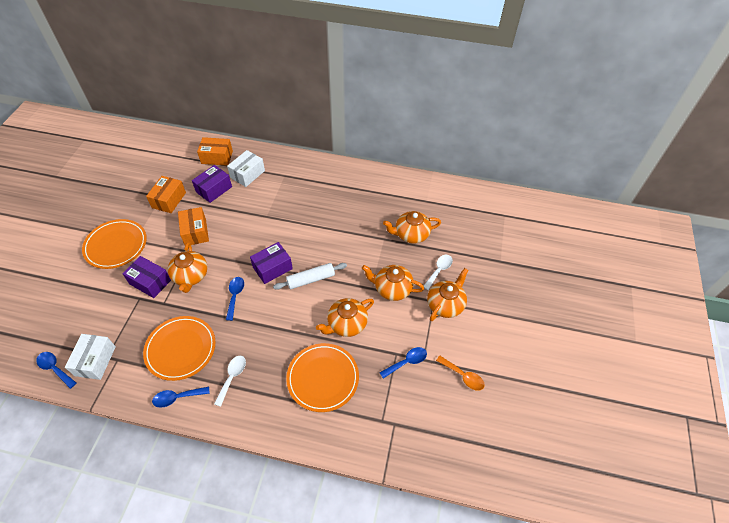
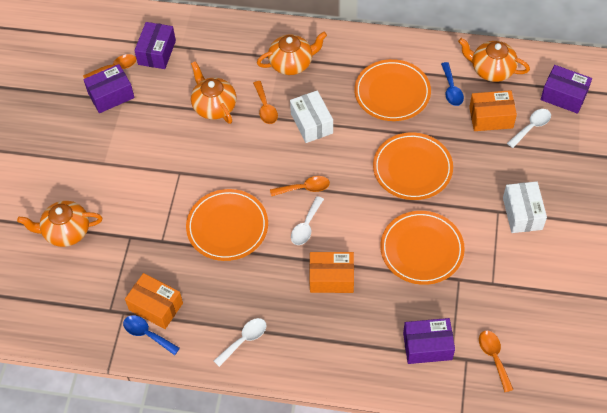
blue spoon: 4 -> 2
orange plate: 3 -> 4
orange spoon: 1 -> 4
orange teapot: 5 -> 4
purple box: 3 -> 4
white rolling pin: 1 -> 0
white spoon: 2 -> 3

